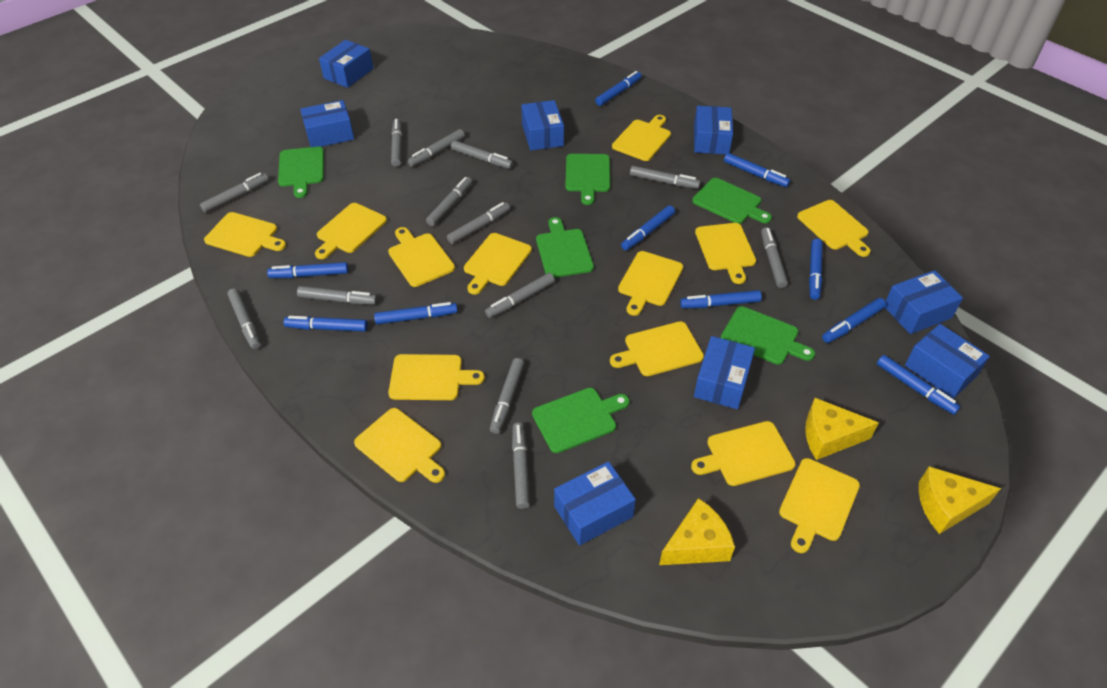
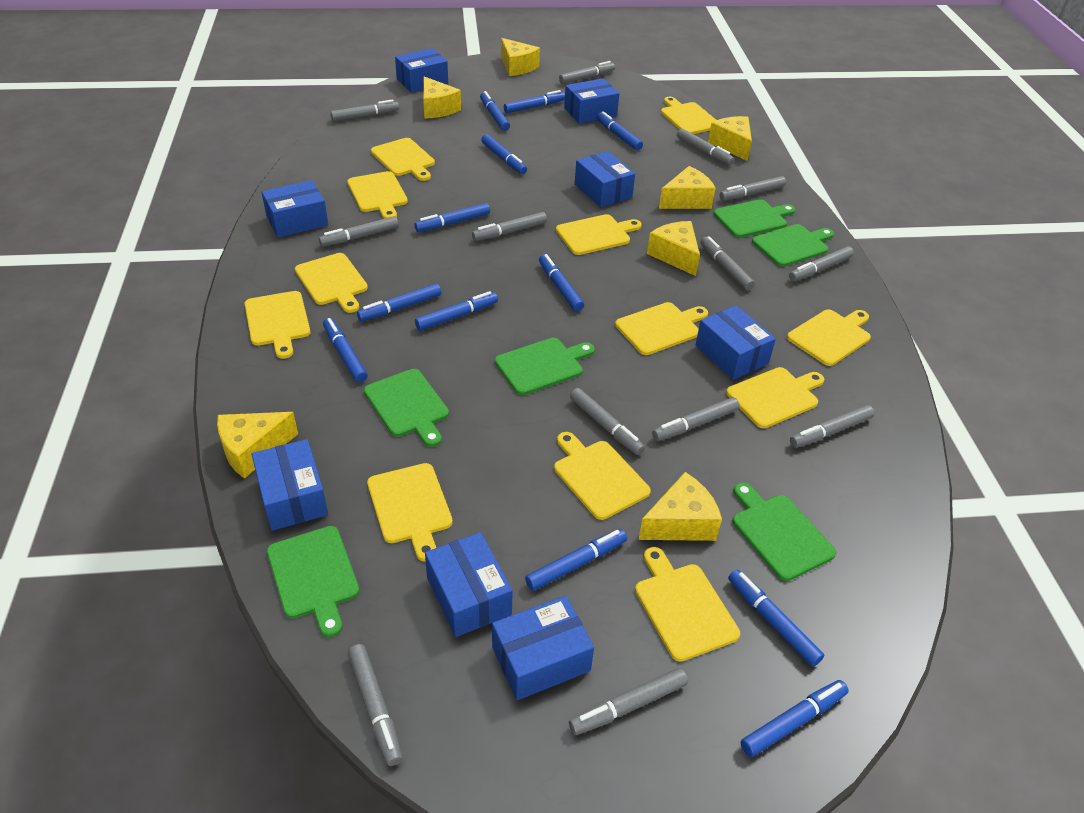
blue marker: 10 -> 12
yellow cheese: 3 -> 7
yellow cutting board: 13 -> 12

